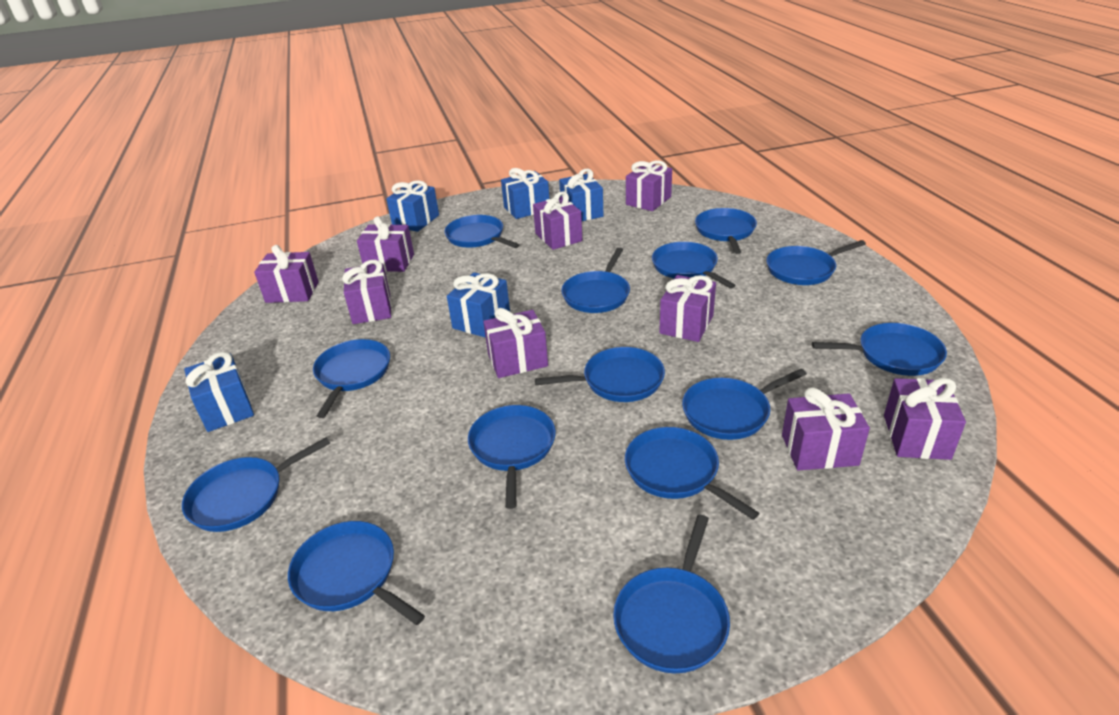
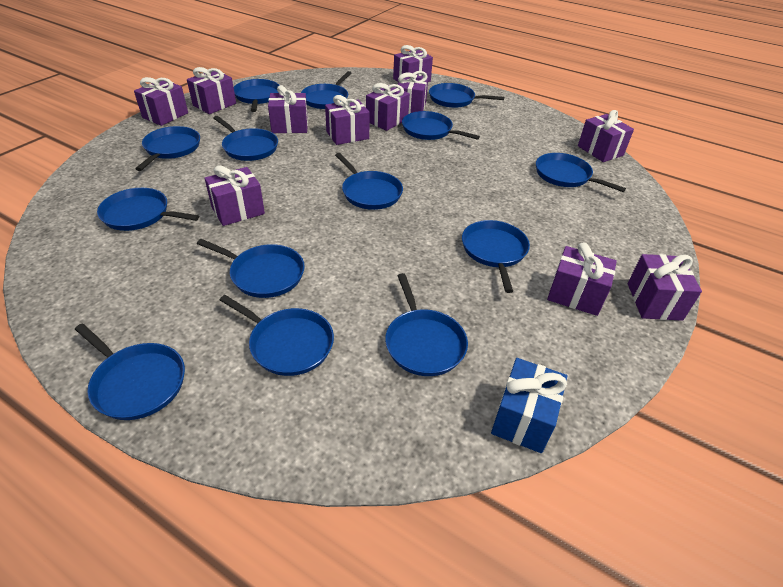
blue gift: 5 -> 1
purple gift: 9 -> 11

